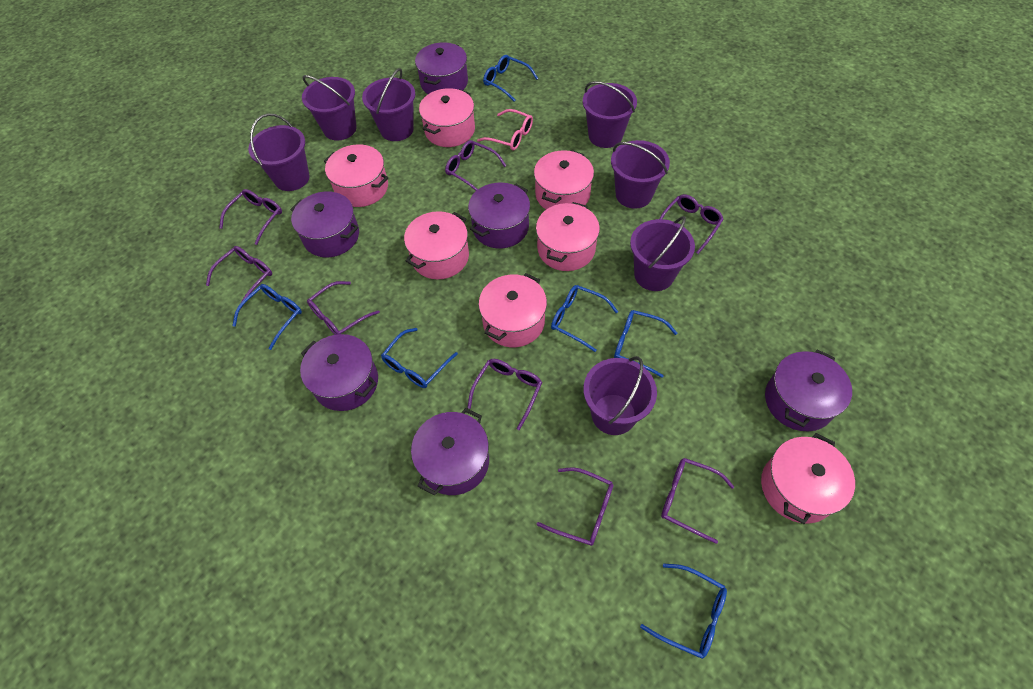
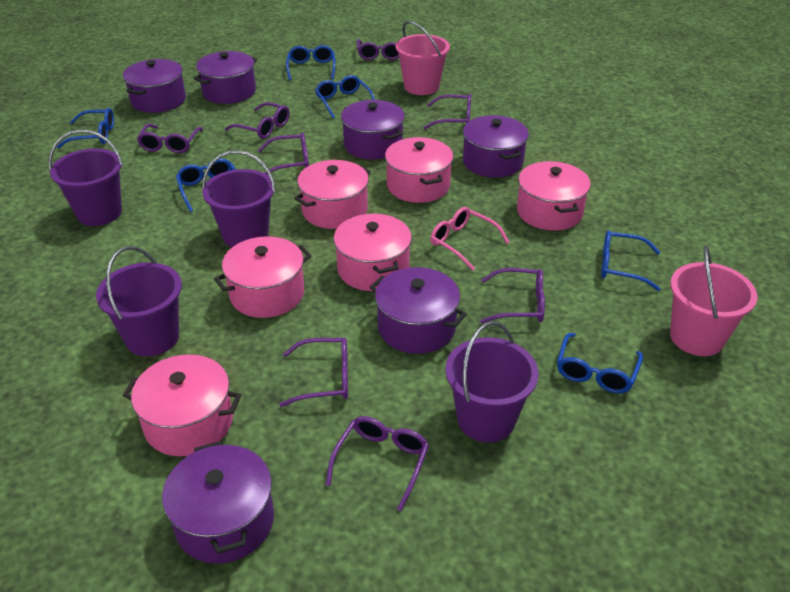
pink bucket: 0 -> 2
pink pot: 7 -> 6
purple bucket: 7 -> 4

